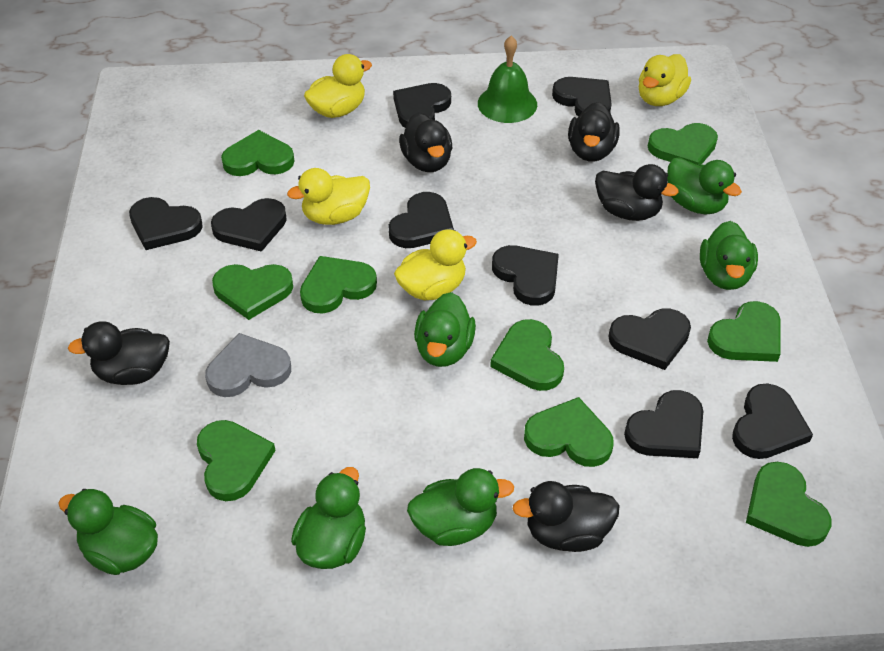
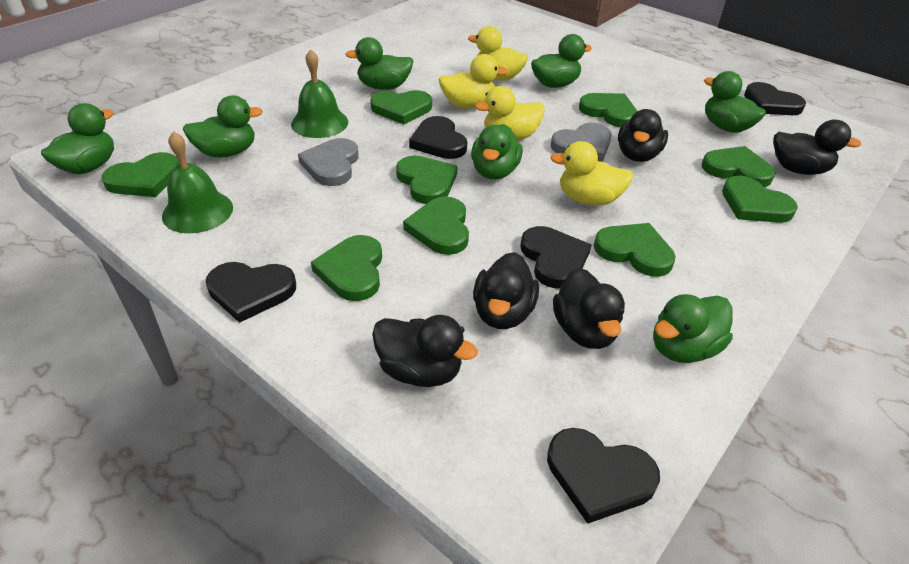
black heart: 9 -> 5
green bell: 1 -> 2
green duck: 6 -> 7
grey heart: 1 -> 2

